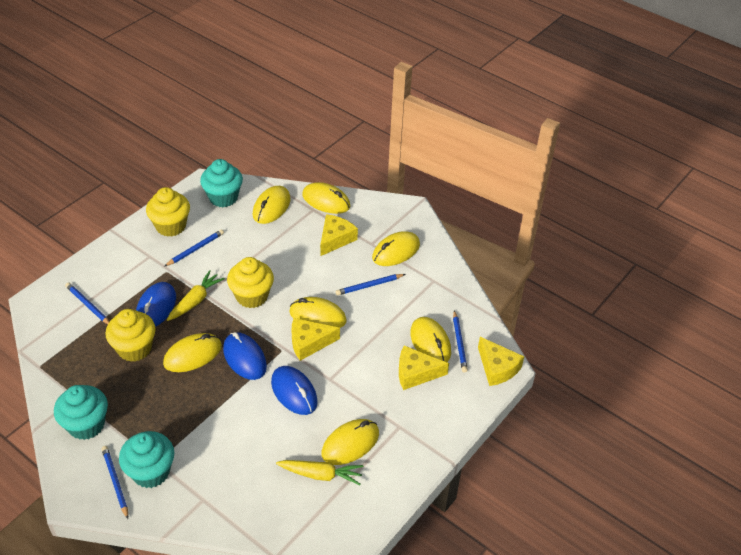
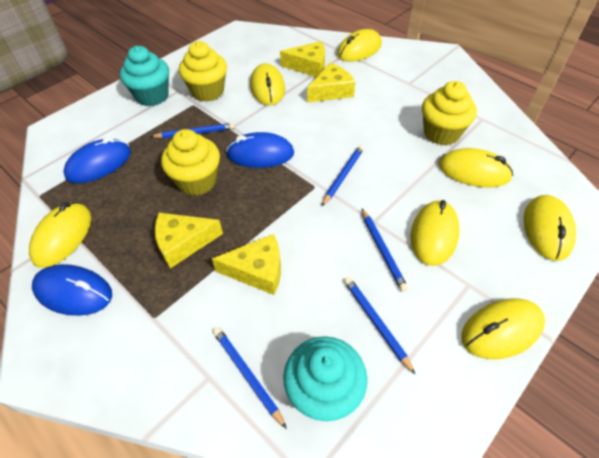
turquoise cupcake: 3 -> 2
yellow carrot: 2 -> 0

